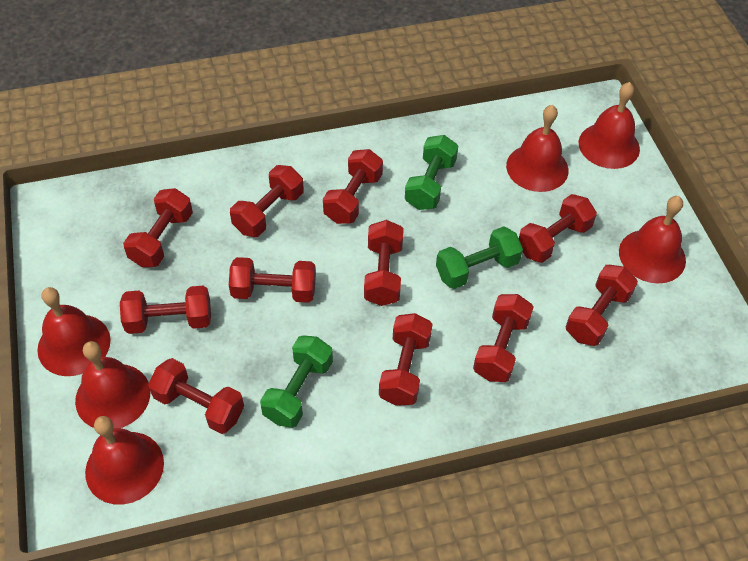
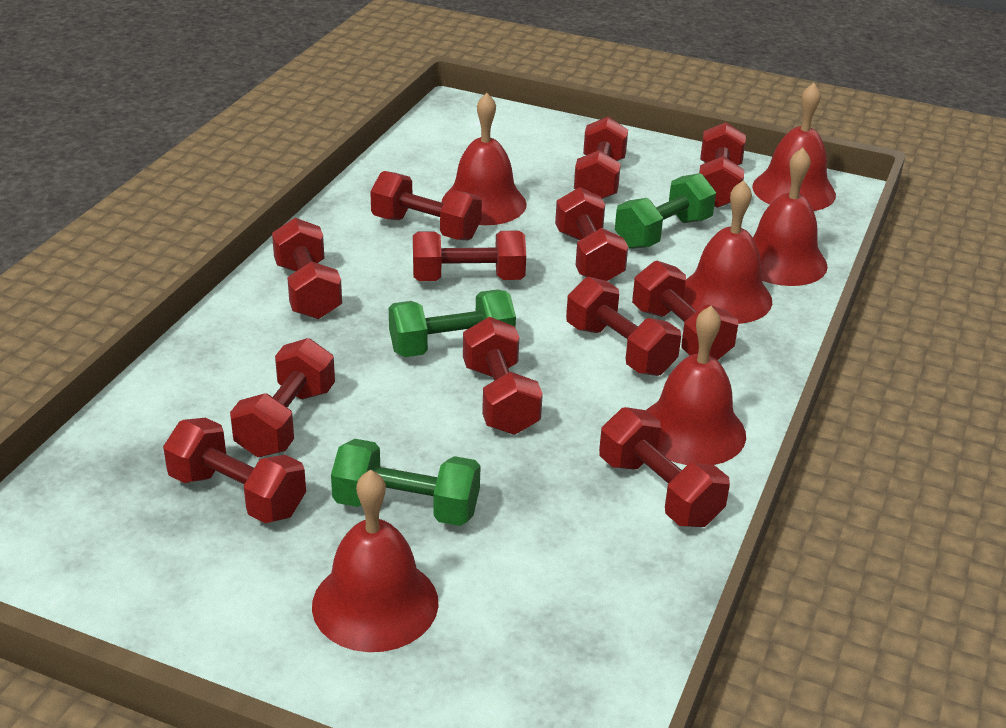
red dumbbell: 11 -> 12

